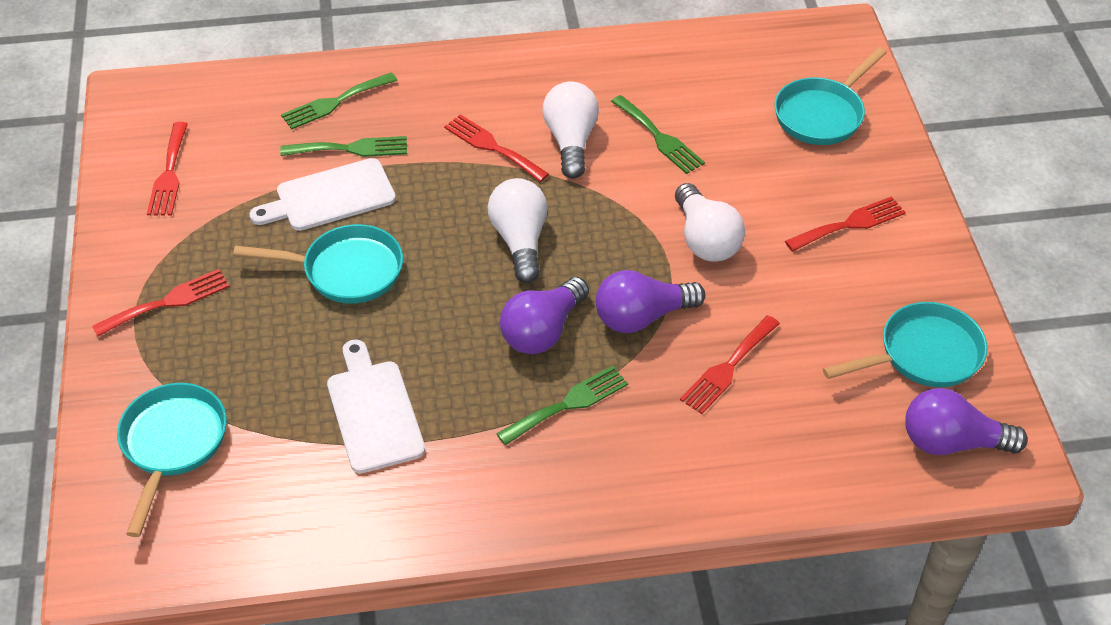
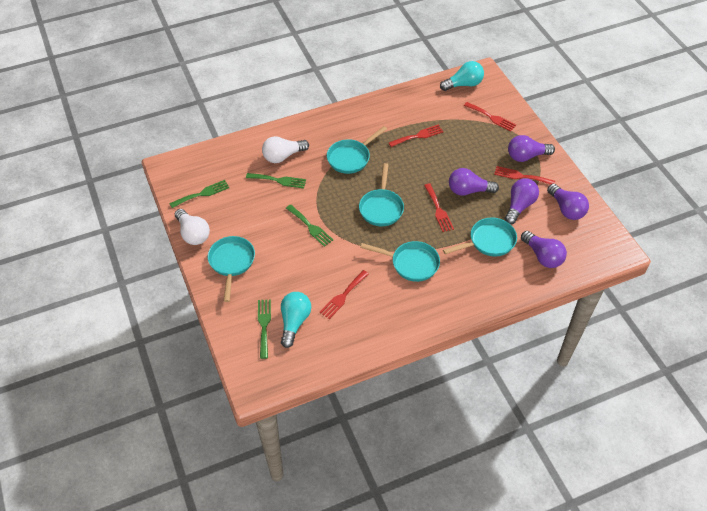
purple light bulb: 3 -> 5
turquoise light bulb: 0 -> 2
turquoise pan: 4 -> 5
white cutting board: 2 -> 0
white light bulb: 3 -> 2

